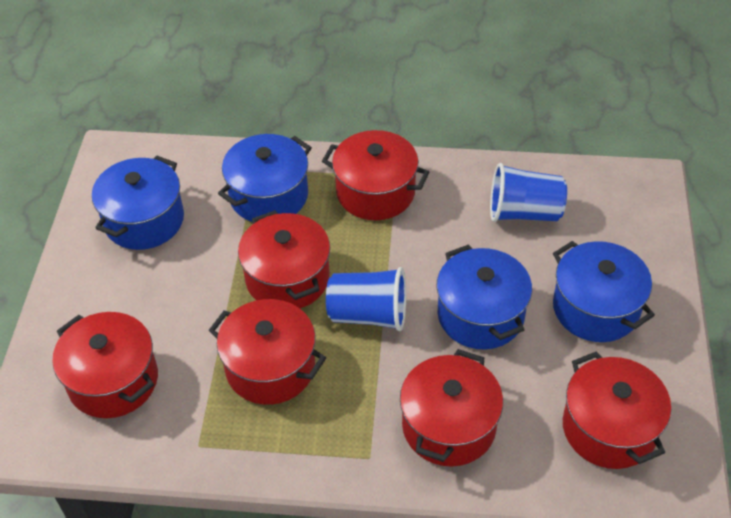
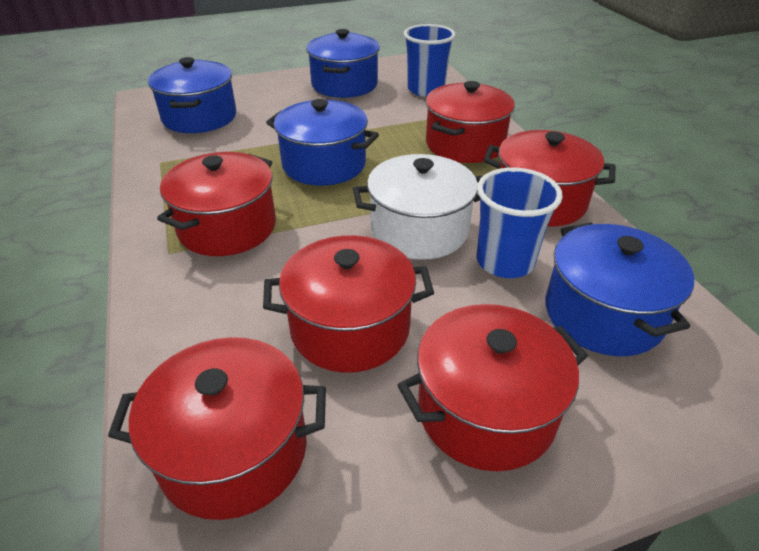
white pot: 0 -> 1

